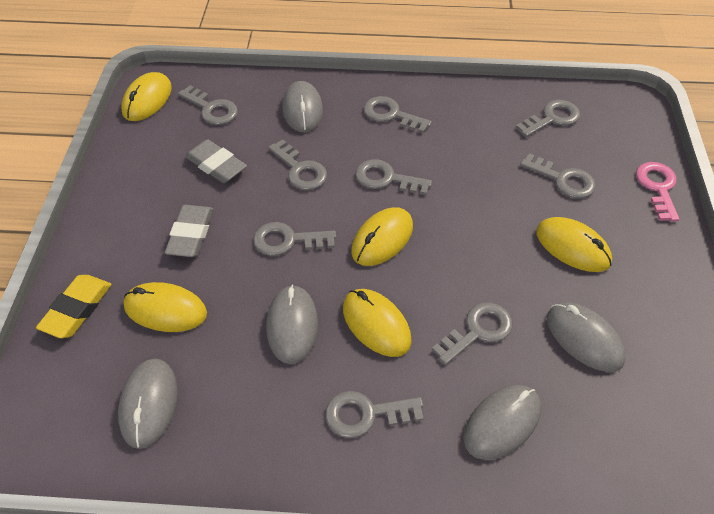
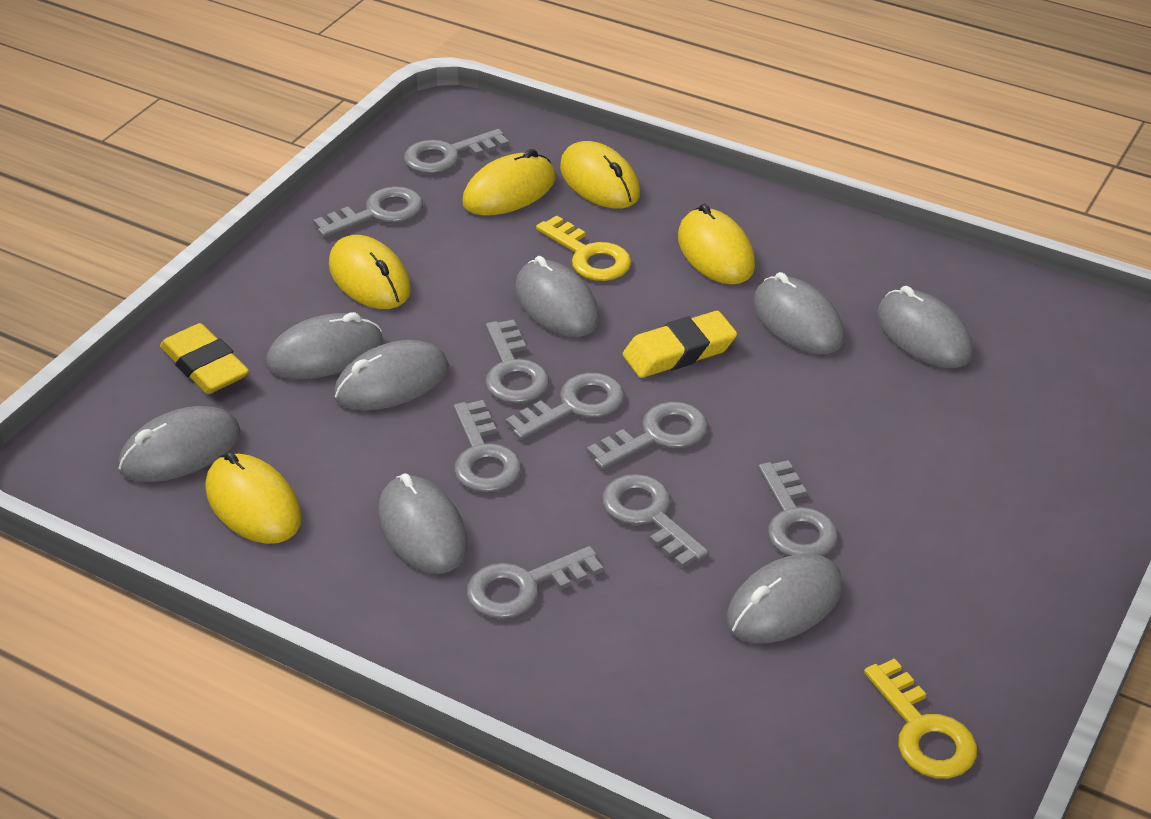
grey eraser: 2 -> 0
grey mouse: 5 -> 8
pink key: 1 -> 0
yellow eraser: 1 -> 2
yellow key: 0 -> 2

